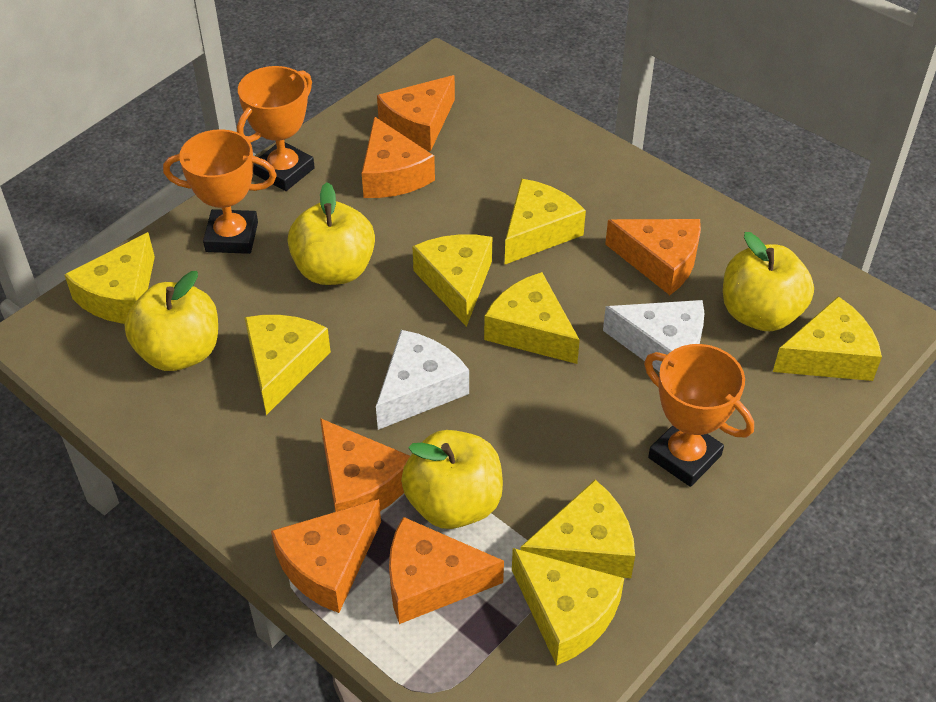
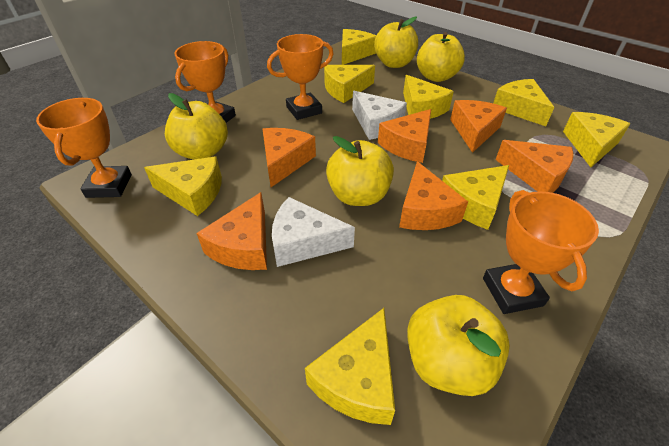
orange trophy: 3 -> 4
yellow apple: 4 -> 5

